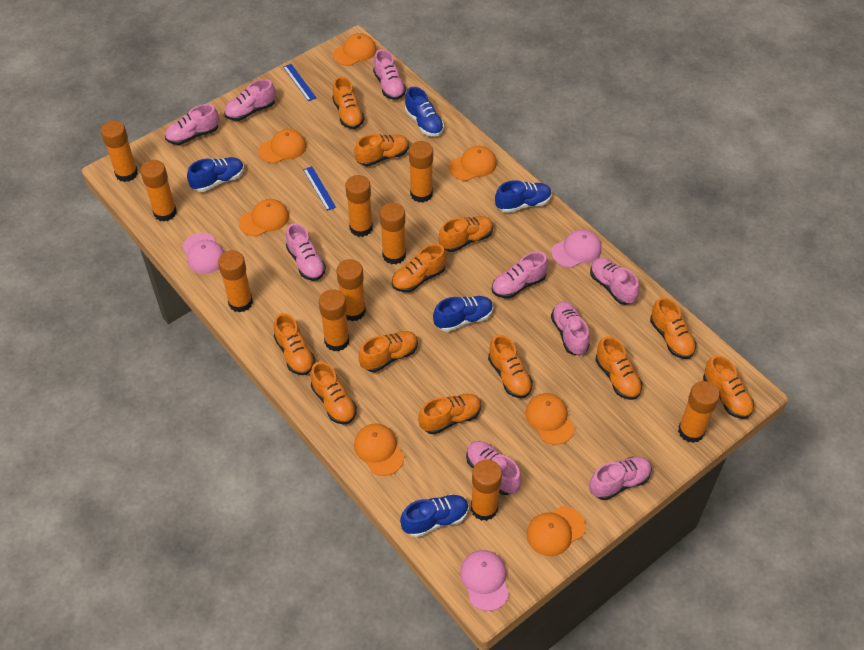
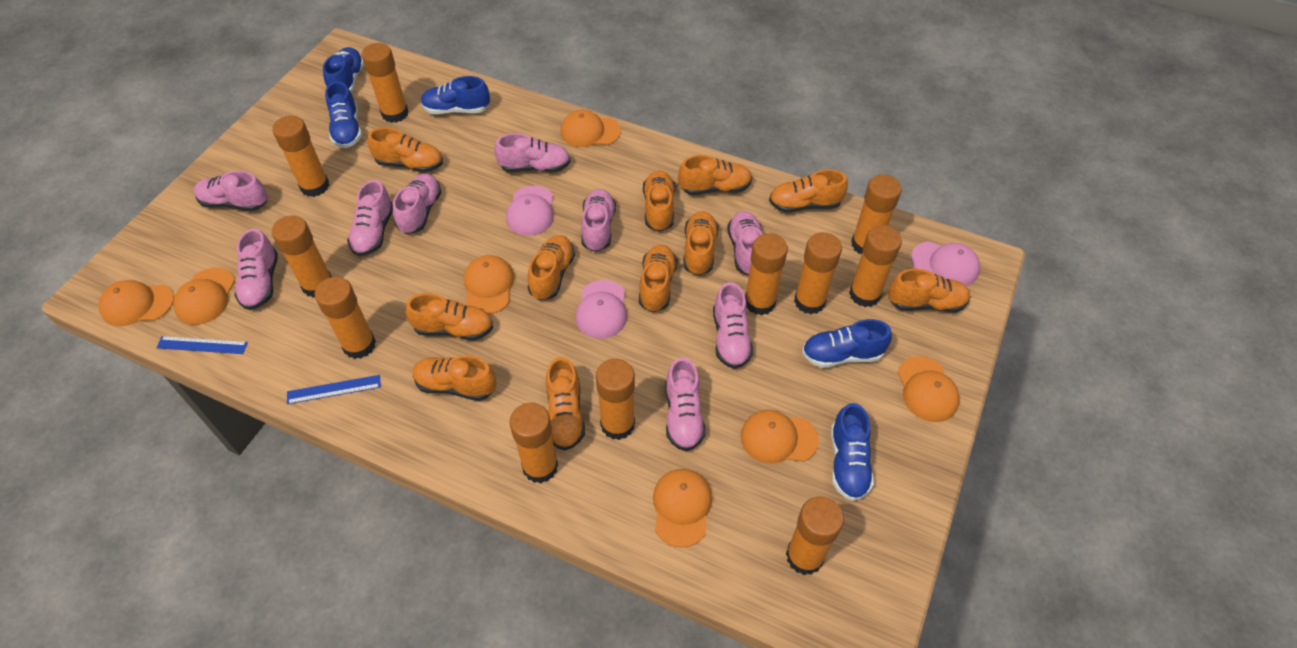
orange glue stick: 10 -> 11
orange shoe: 12 -> 11

